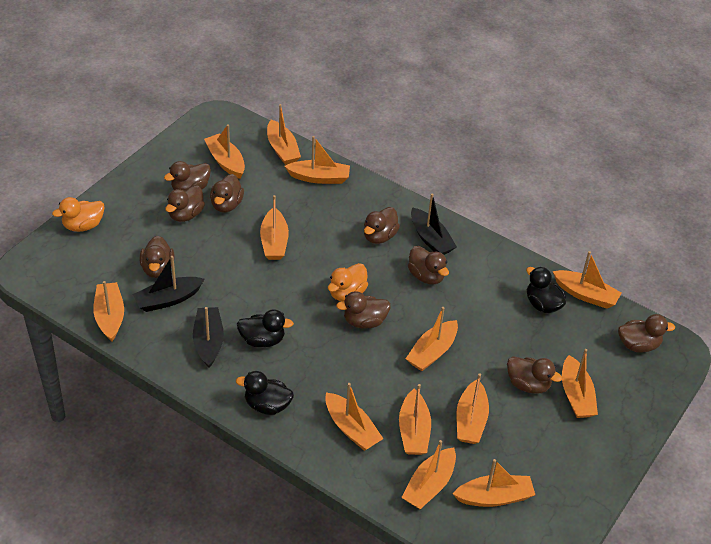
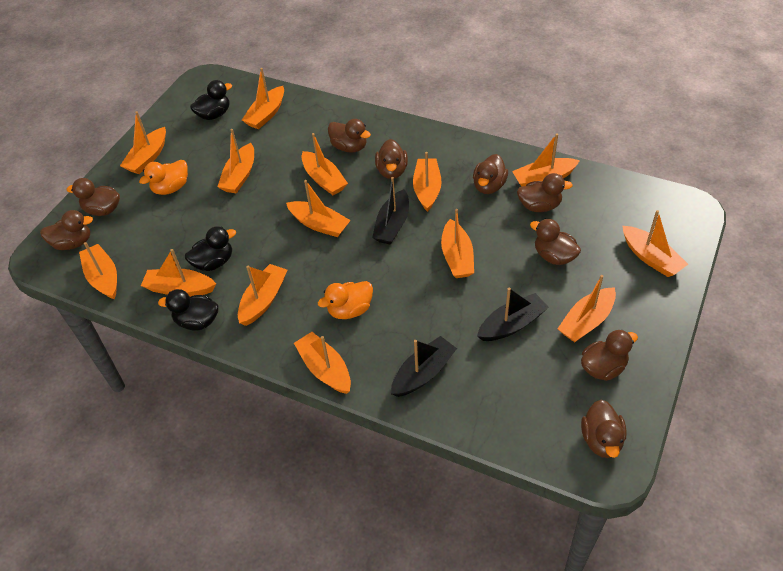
orange boat: 13 -> 14

